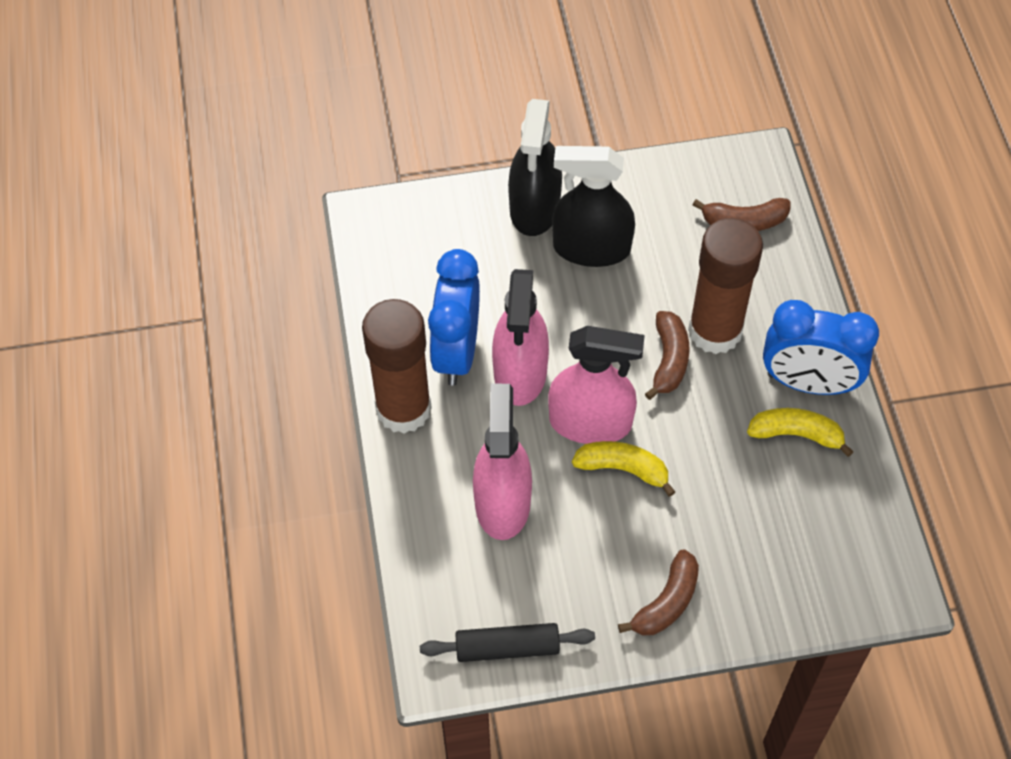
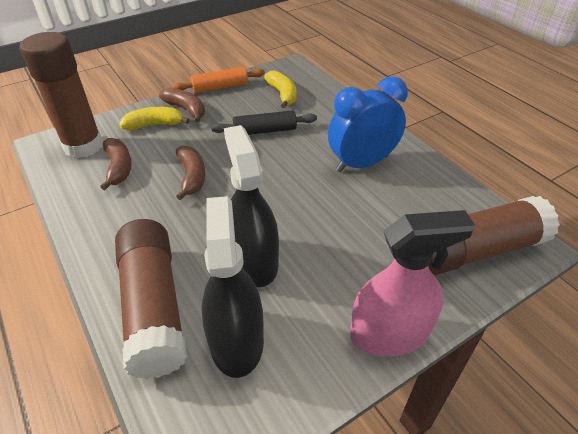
blue clock: 2 -> 1
brown glue stick: 2 -> 3
orange rolling pin: 0 -> 1
pink spray bottle: 3 -> 1

